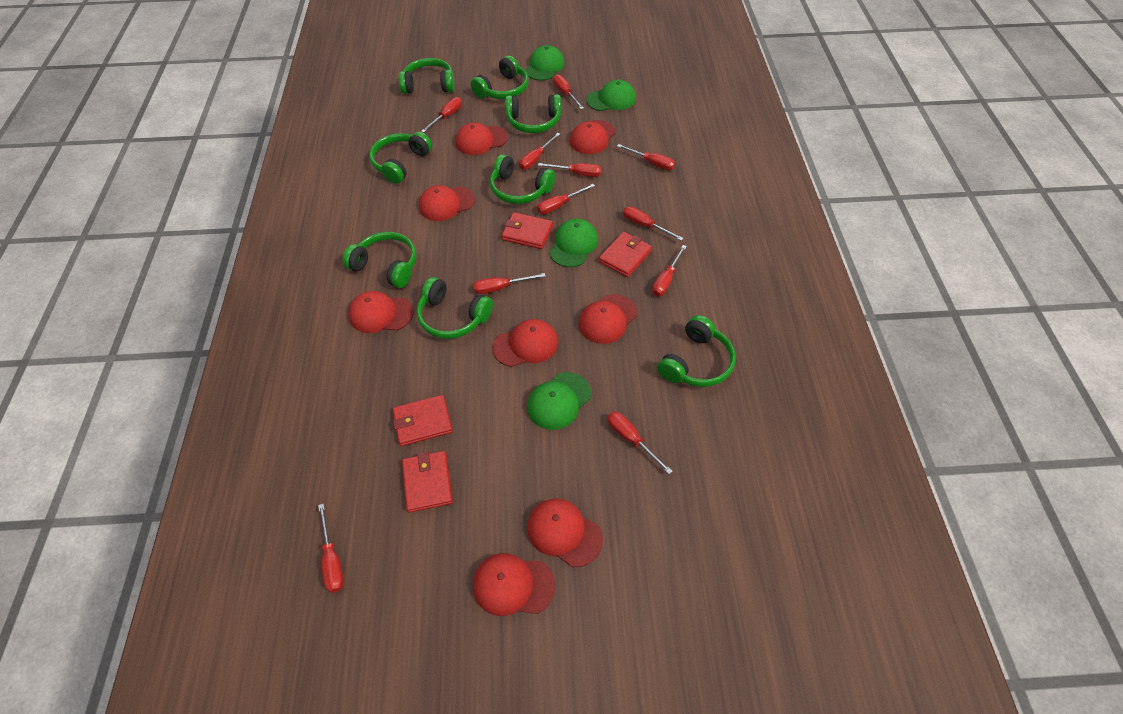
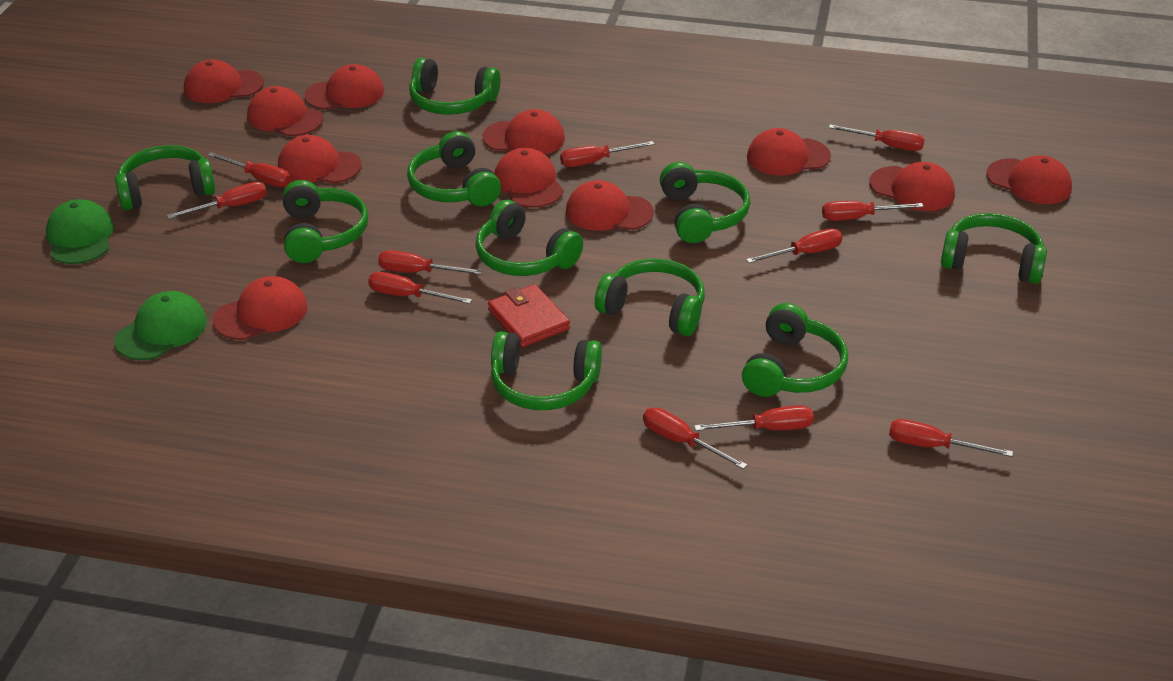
green cap: 4 -> 2
green headphones: 8 -> 10
red cap: 8 -> 11
red wallet: 4 -> 1

